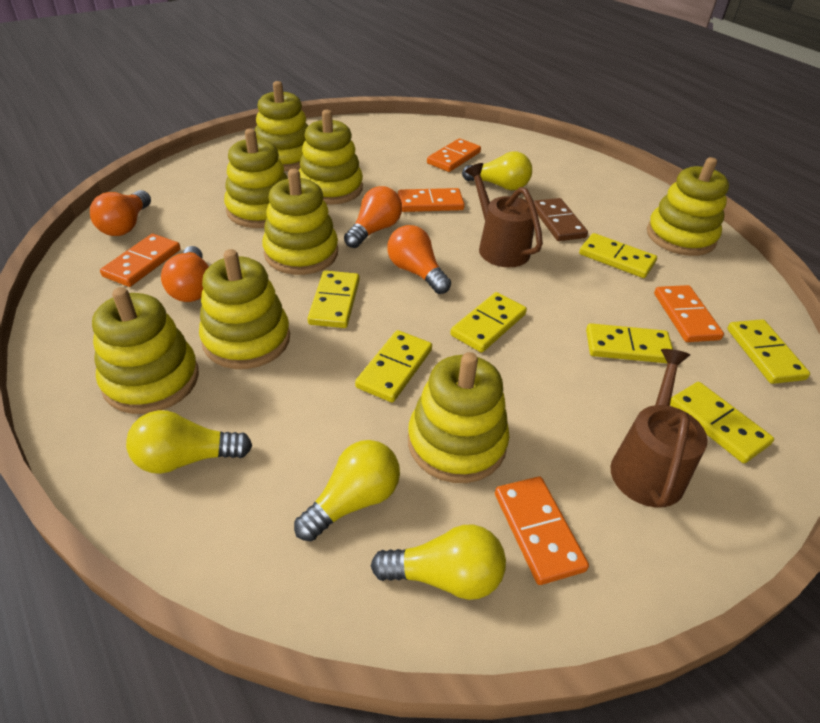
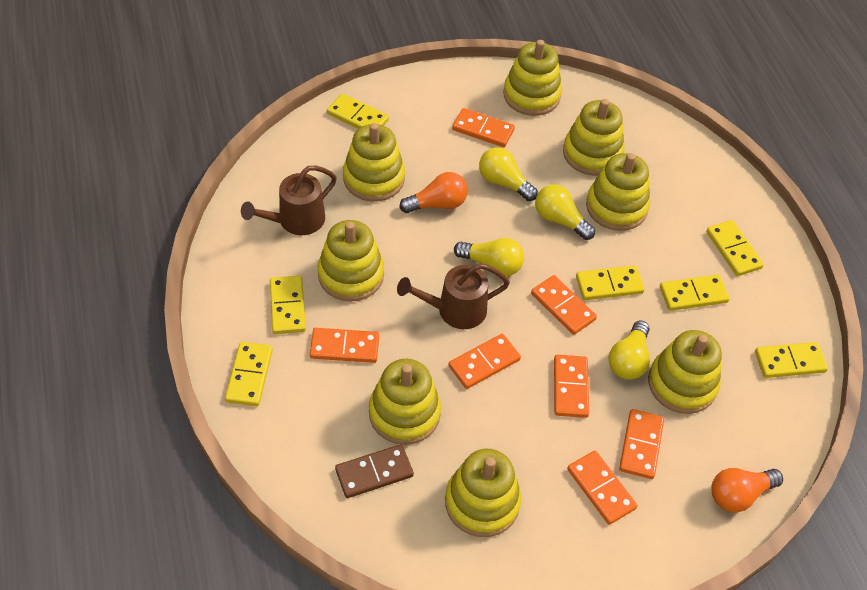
orange domino: 5 -> 7
orange light bulb: 4 -> 2

